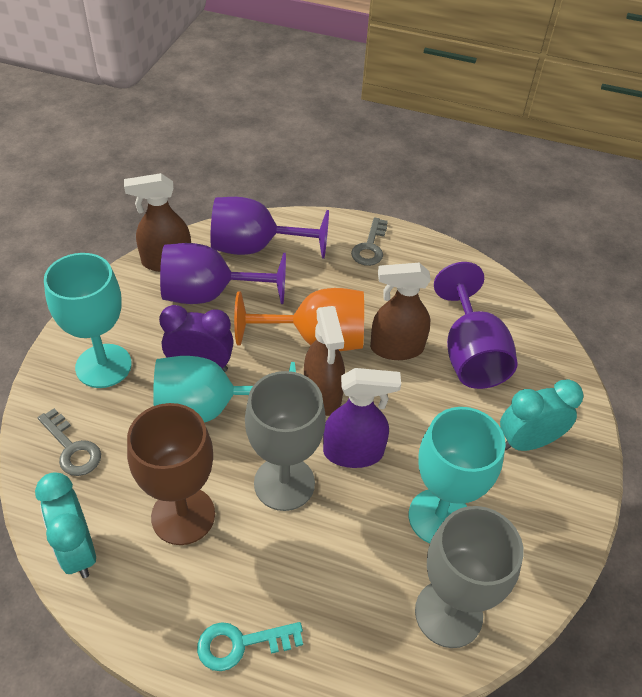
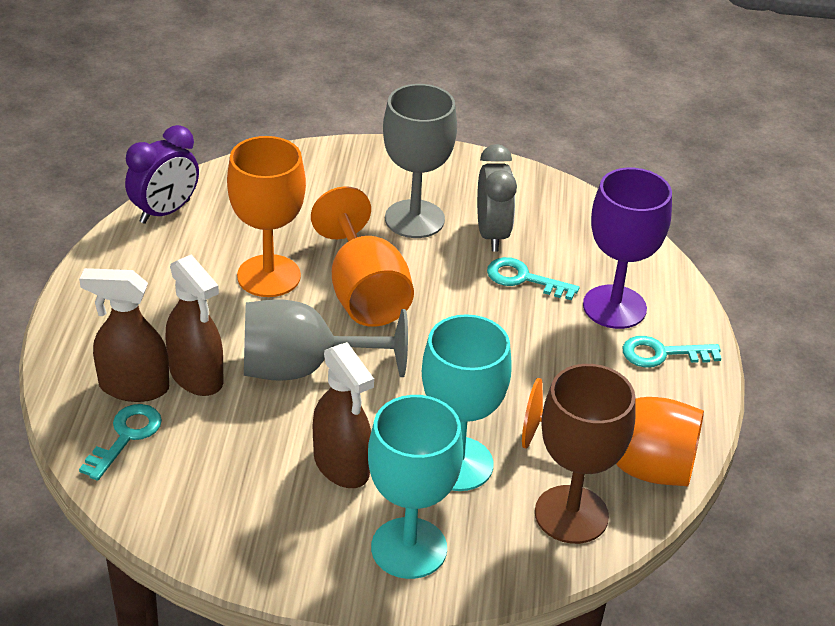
grey clock: 0 -> 1
grey key: 2 -> 0
orange goblet: 1 -> 3
purple goblet: 3 -> 1
purple spray bottle: 1 -> 0
turquoise clock: 2 -> 0
turquoise goblet: 3 -> 2
turquoise key: 1 -> 3

